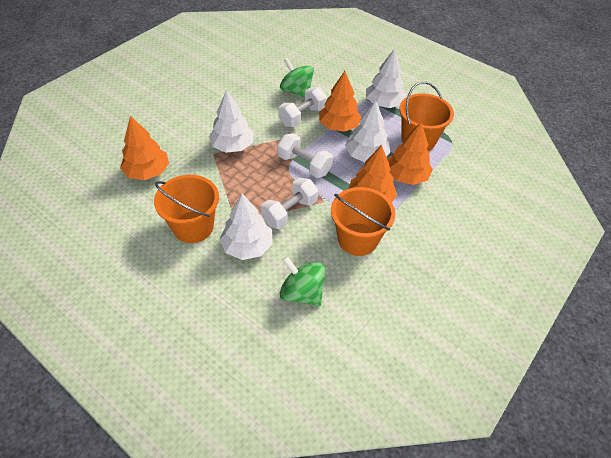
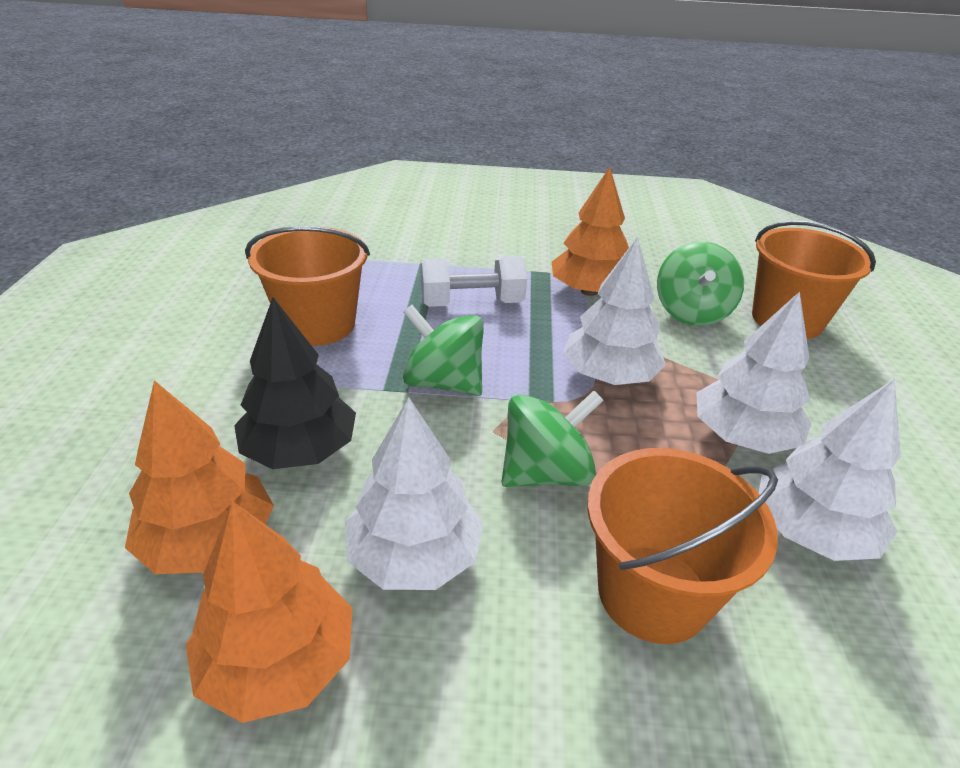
black tree: 0 -> 1
green spinning top: 2 -> 3
orange tree: 4 -> 3
white dumbbell: 3 -> 1

